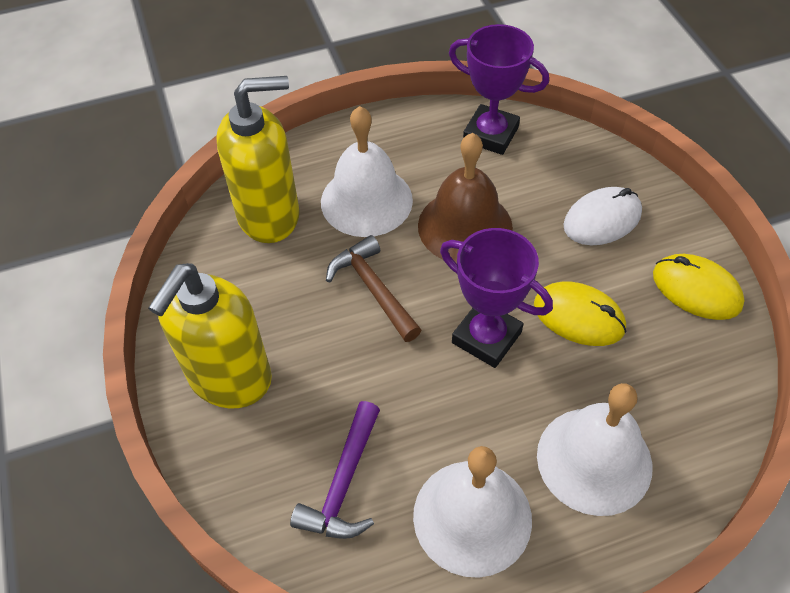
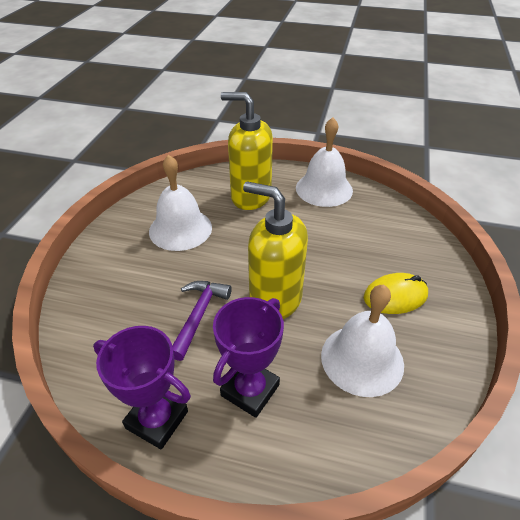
brown bell: 1 -> 0
brown hammer: 1 -> 0
white mouse: 1 -> 0
yellow mouse: 2 -> 1

